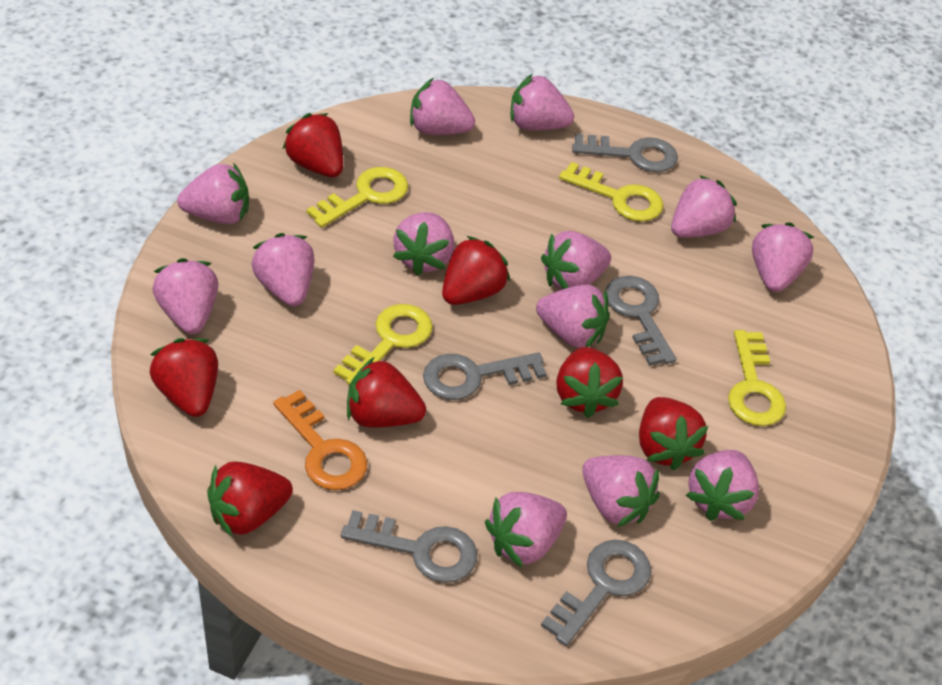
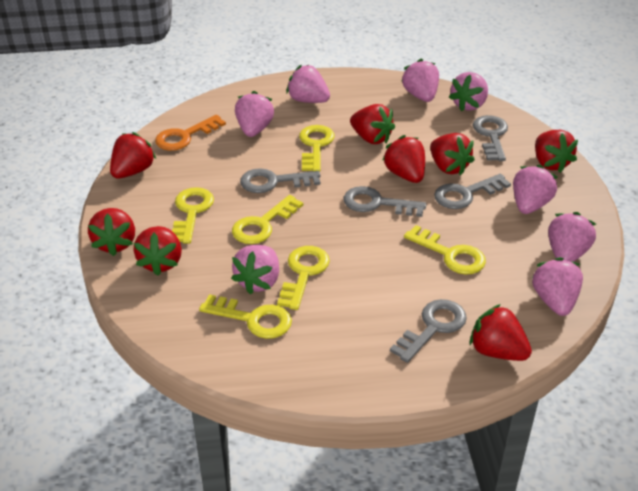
pink strawberry: 13 -> 8
red strawberry: 7 -> 8
yellow key: 4 -> 6

